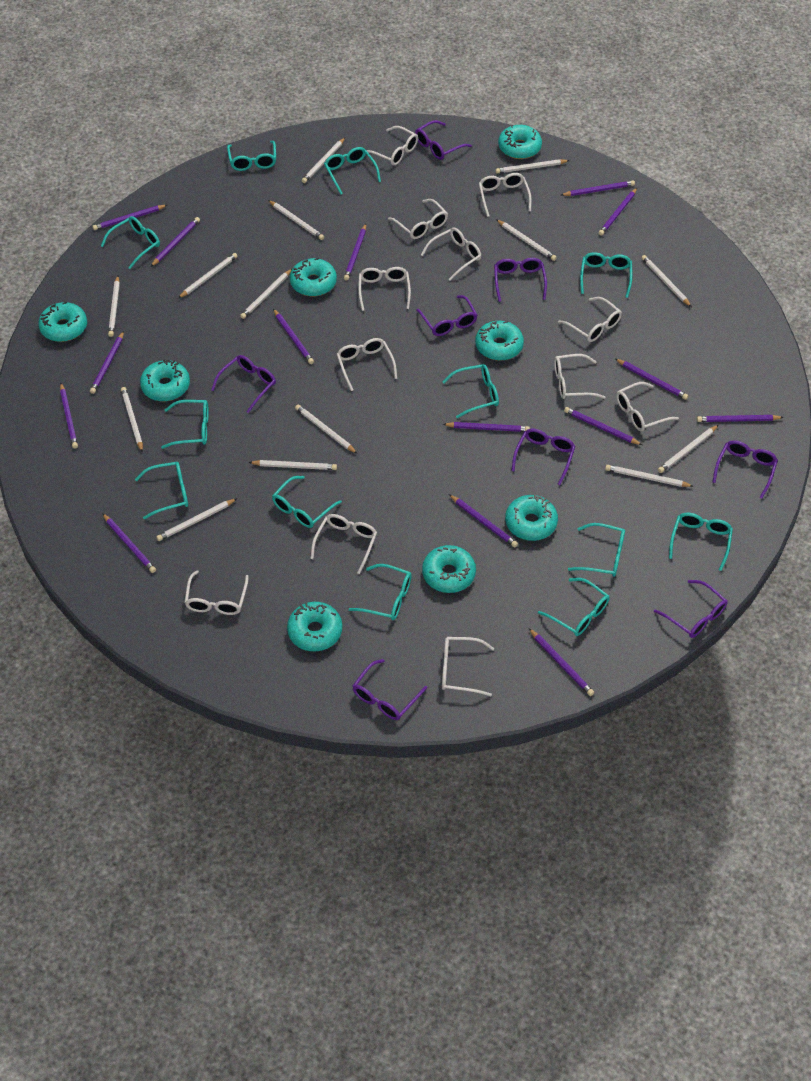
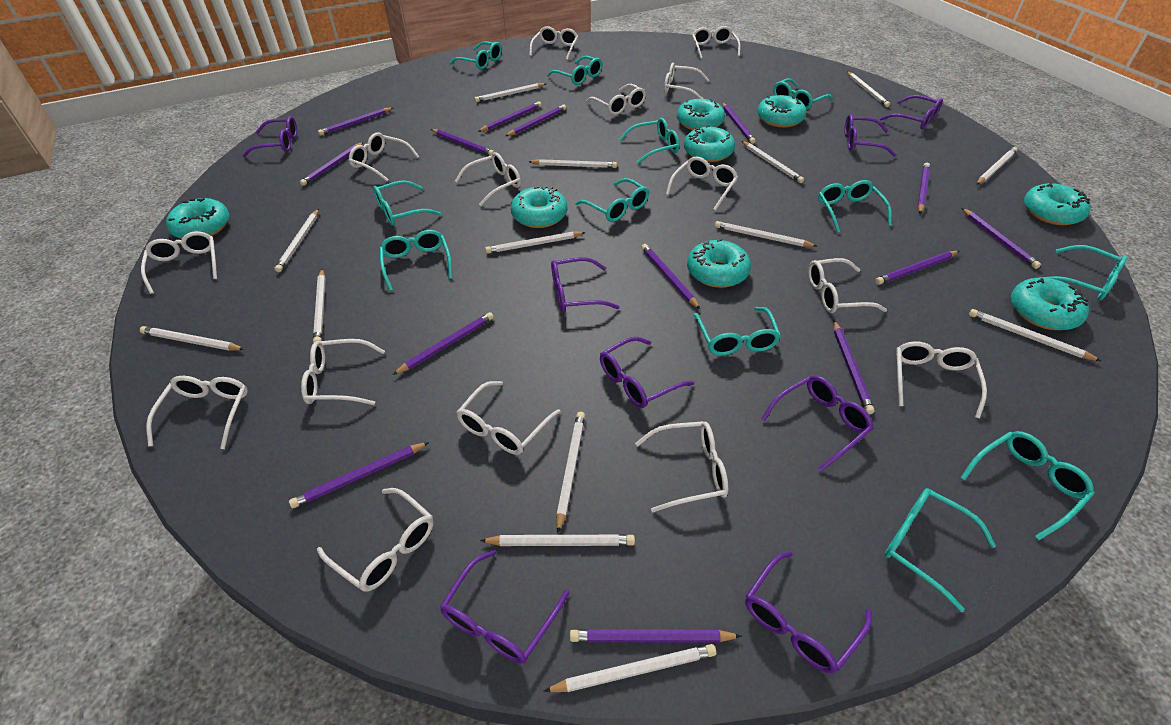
purple pencil: 15 -> 14
white glasses: 12 -> 15

